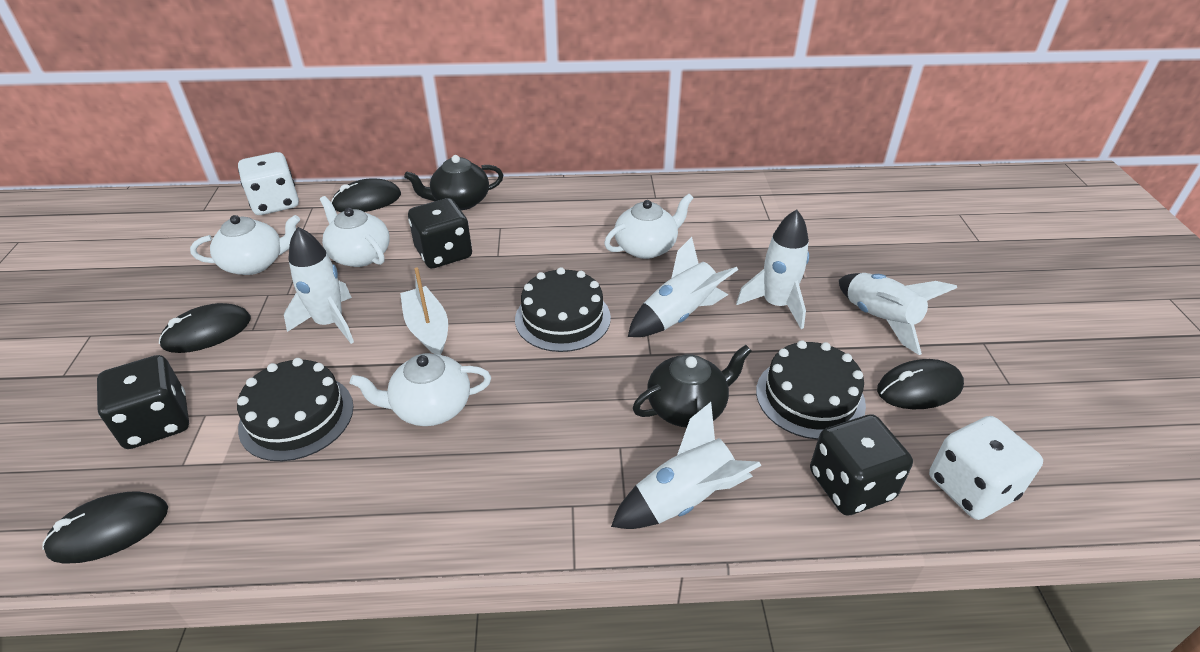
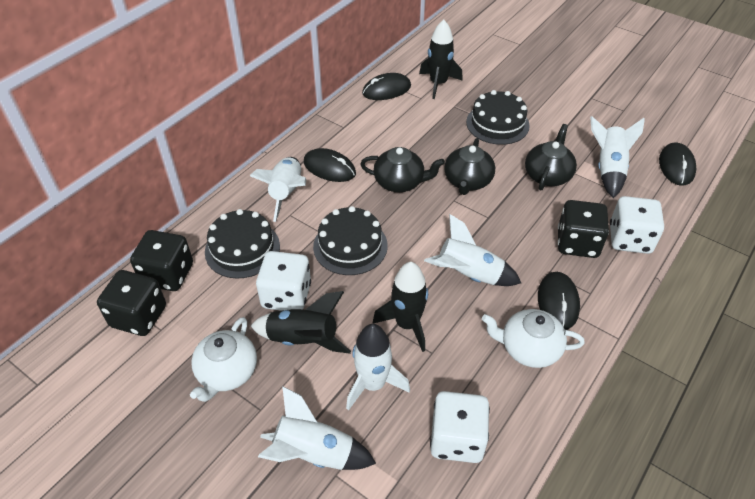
black rocket: 0 -> 3
black teapot: 2 -> 3
white boat: 1 -> 0
white dice: 2 -> 3
white teapot: 4 -> 2

